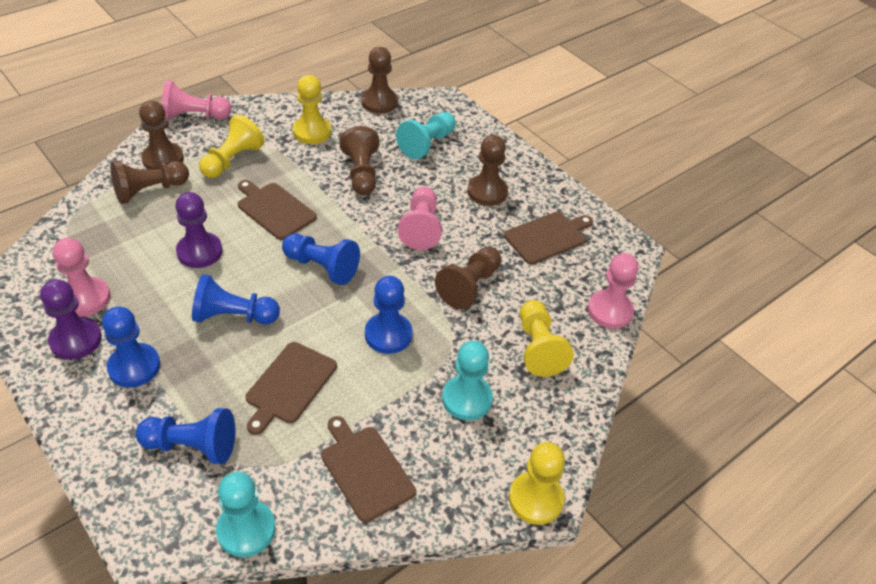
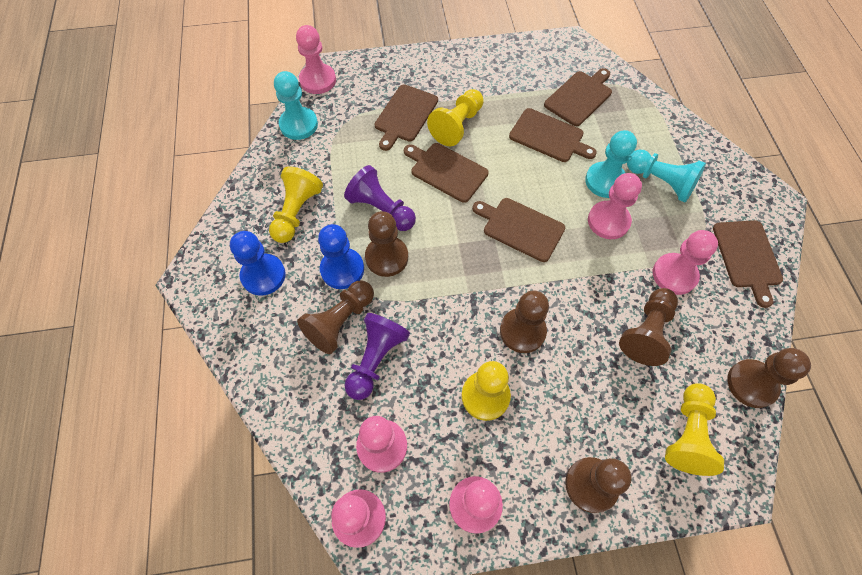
blue pawn: 5 -> 2
brown cutting board: 4 -> 6
pink pawn: 4 -> 6

